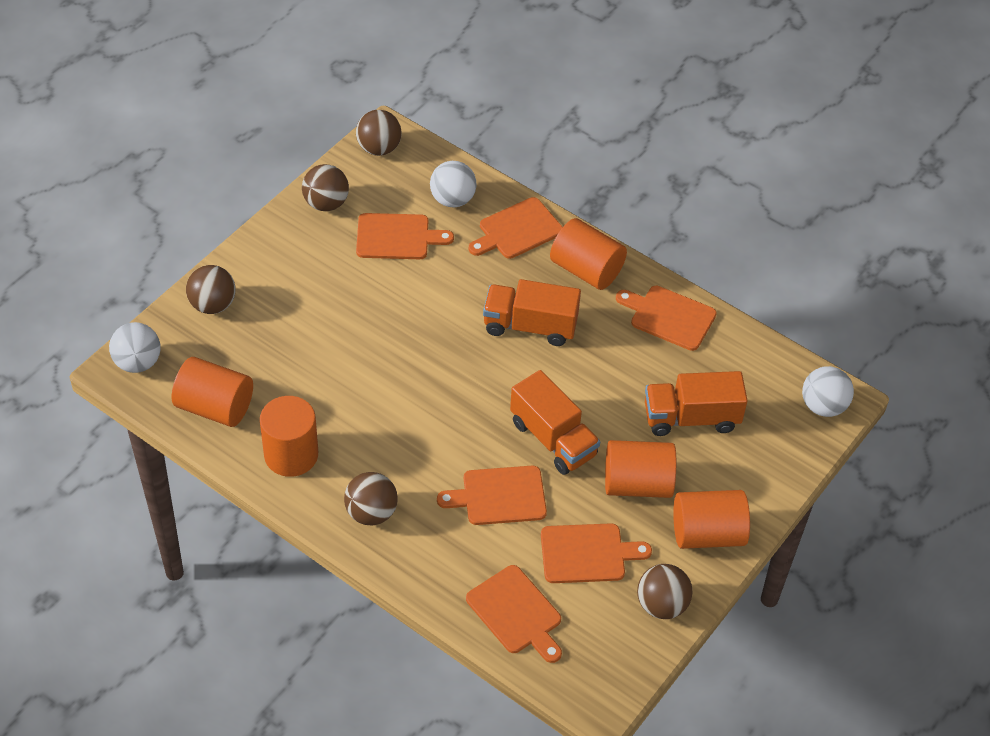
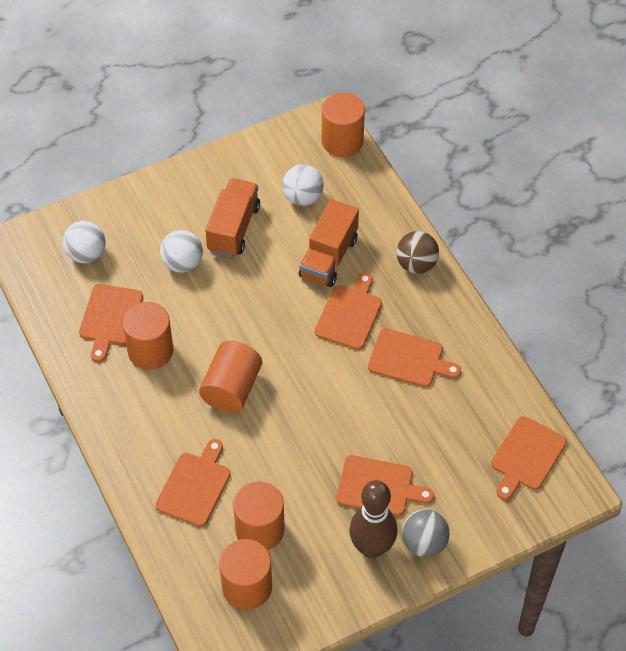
brown ball: 5 -> 1
brown bowling pin: 0 -> 1
grey ball: 0 -> 1
orange truck: 3 -> 2

